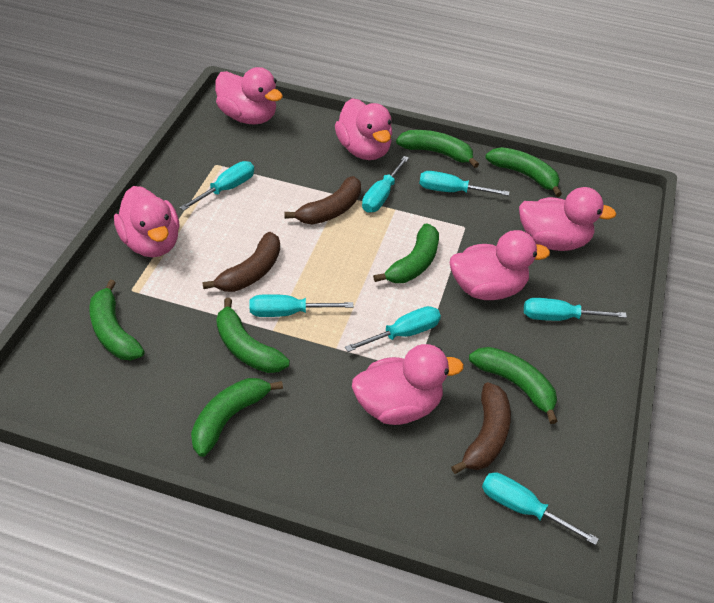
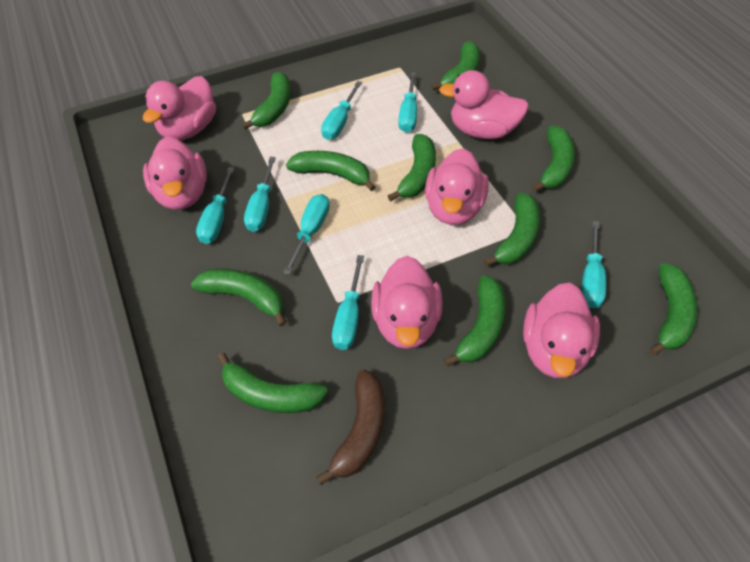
brown banana: 3 -> 1
green banana: 7 -> 10

